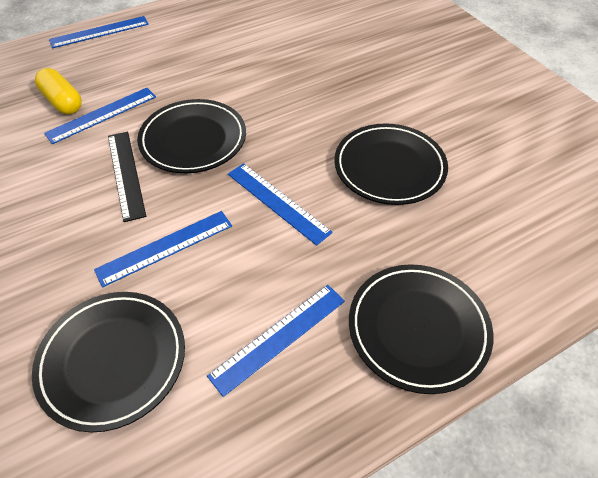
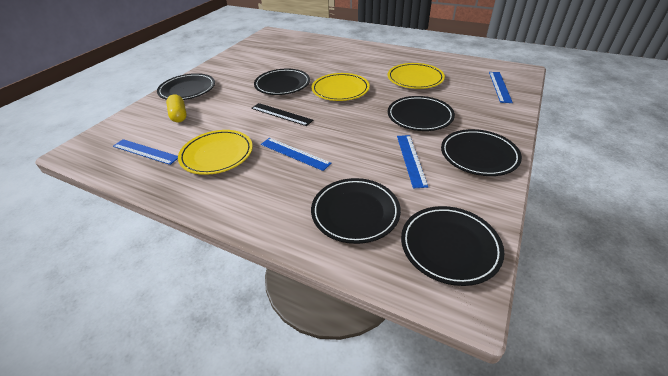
black plate: 4 -> 6
blue ruler: 5 -> 4
yellow plate: 0 -> 3

